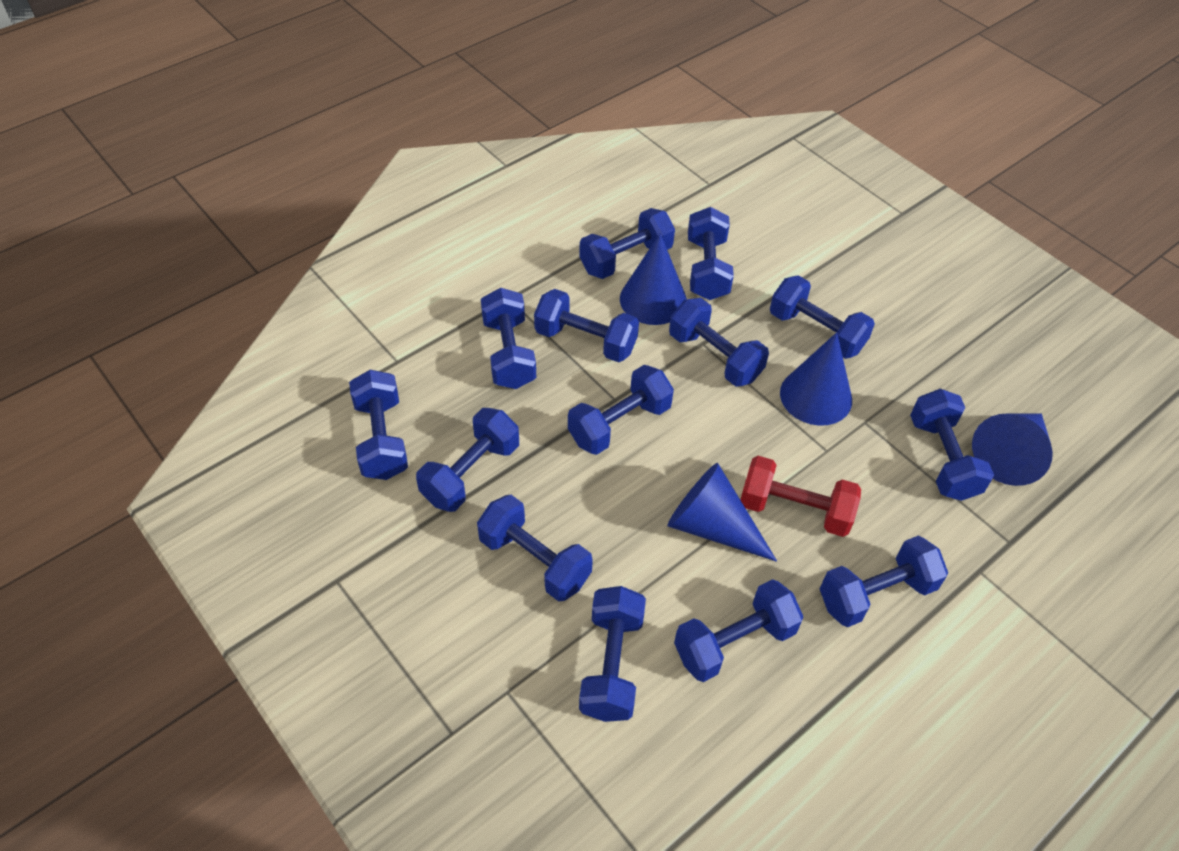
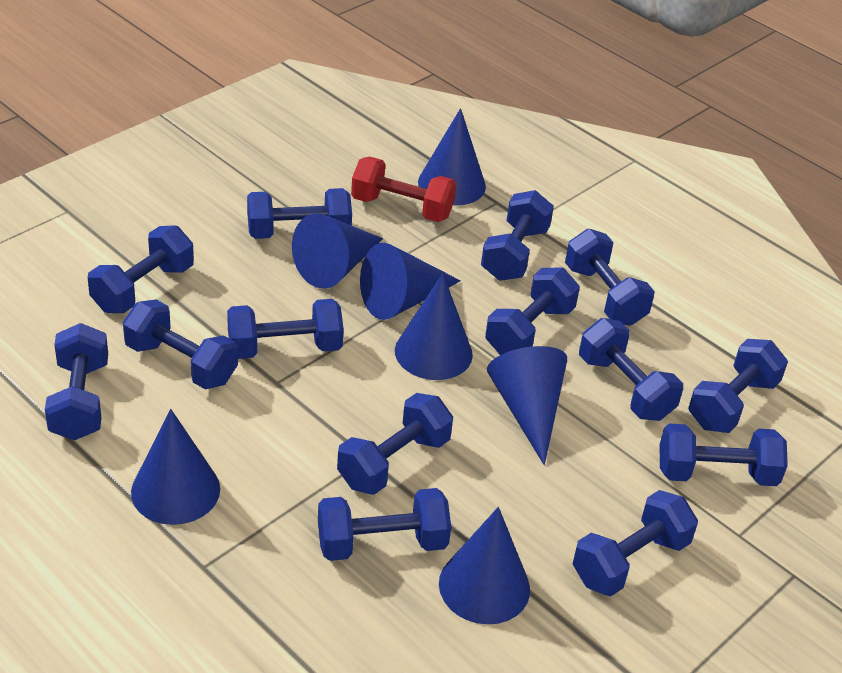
blue cone: 4 -> 7

